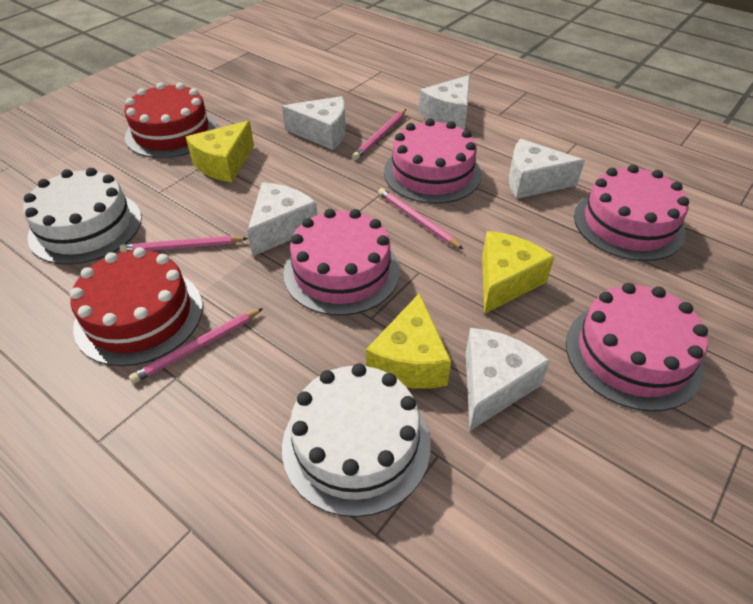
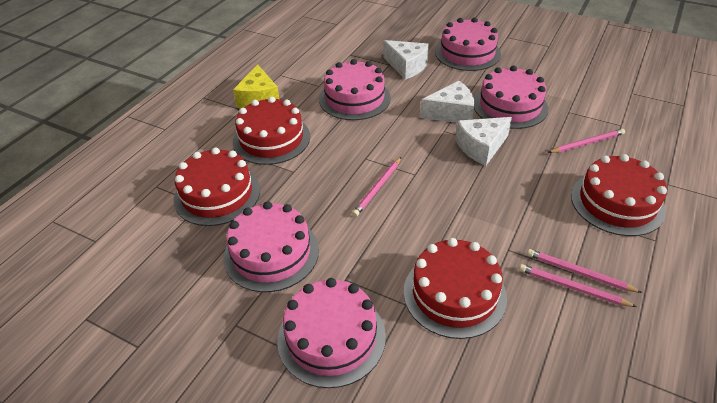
pink cake: 4 -> 5
red cake: 2 -> 4
white cake: 2 -> 0
white cheese: 5 -> 3
yellow cheese: 3 -> 1

